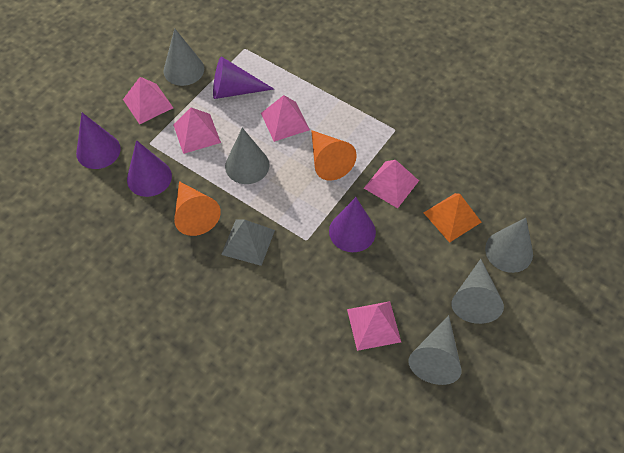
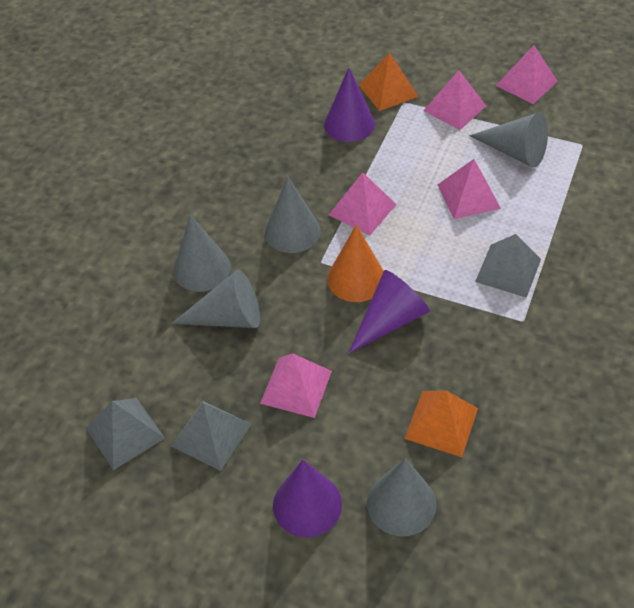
grey pyramid: 1 -> 3
orange cone: 2 -> 1
orange pyramid: 1 -> 2
purple cone: 4 -> 3

